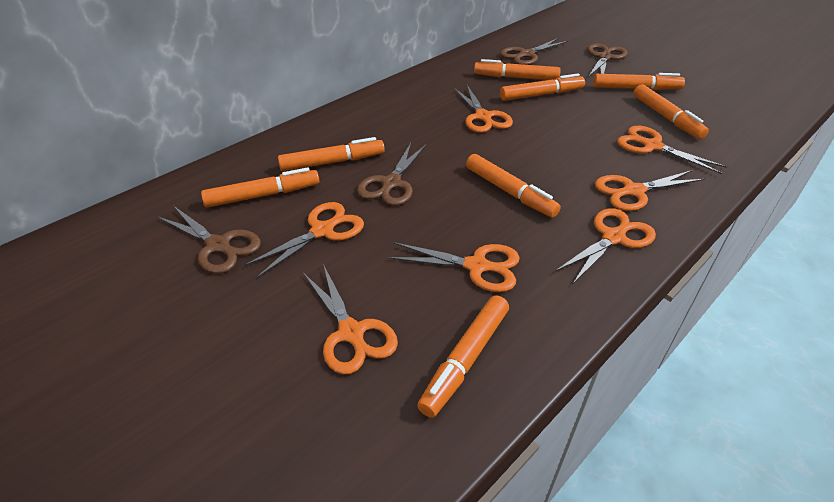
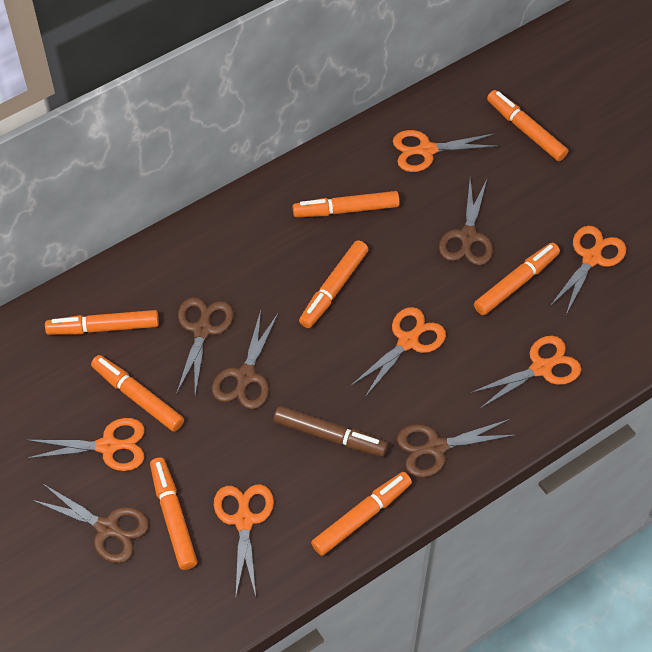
brown marker: 0 -> 1
brown scissors: 4 -> 5
orange scissors: 7 -> 6

